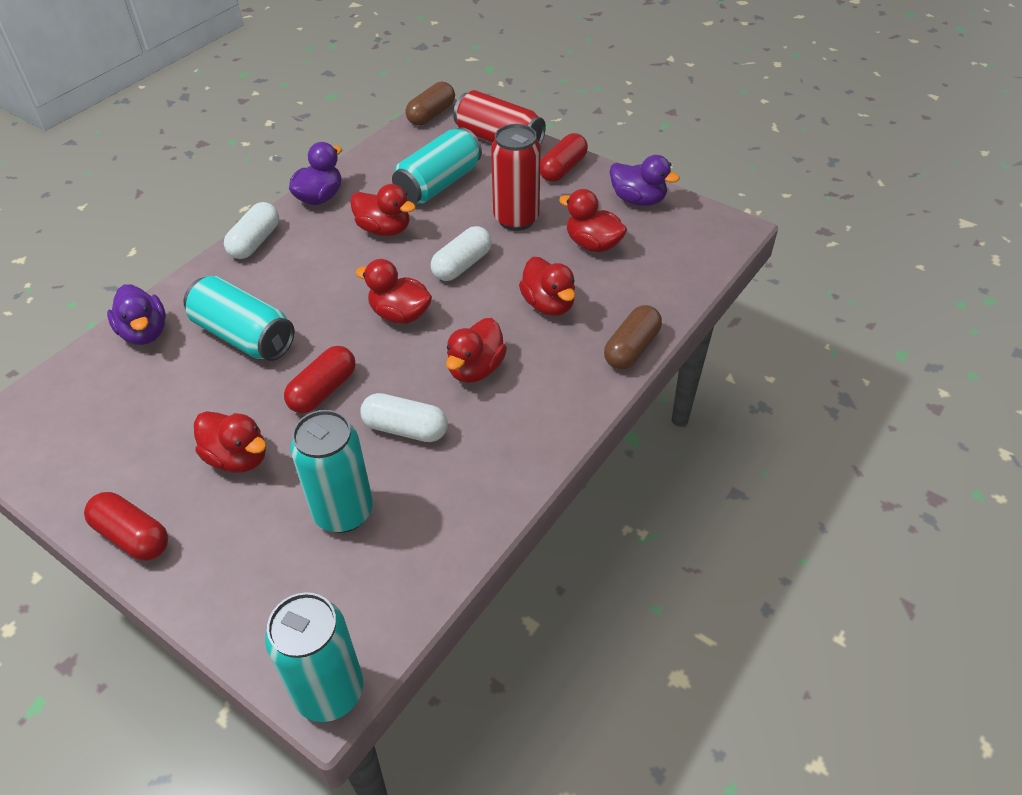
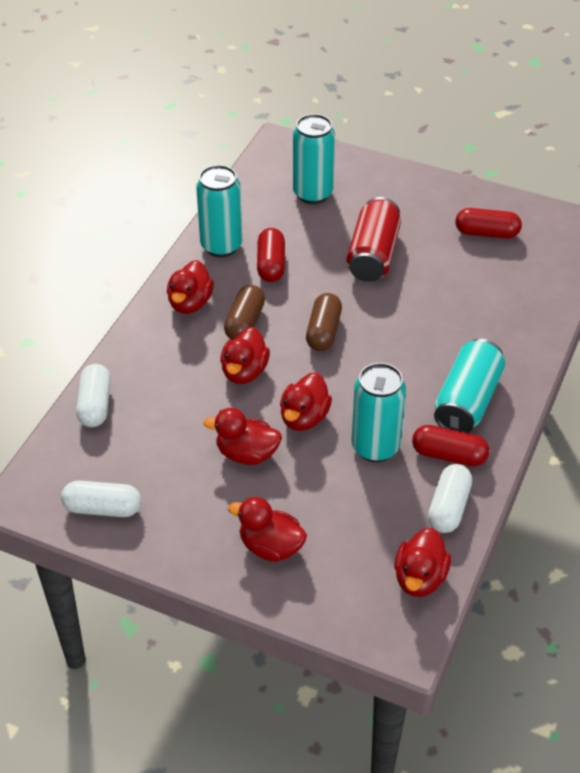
purple duck: 3 -> 0
red can: 2 -> 1

